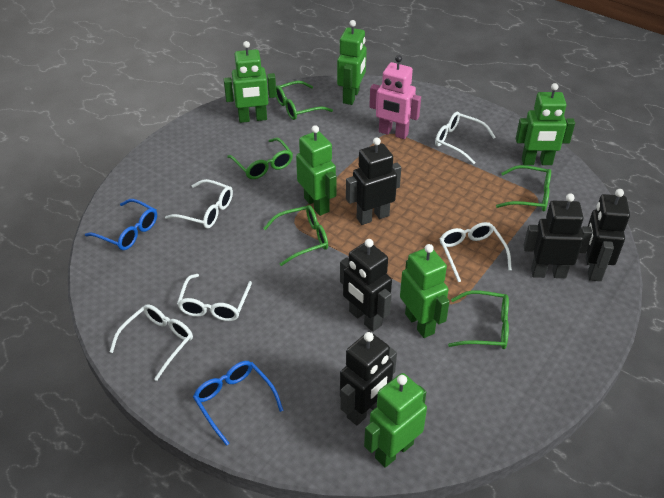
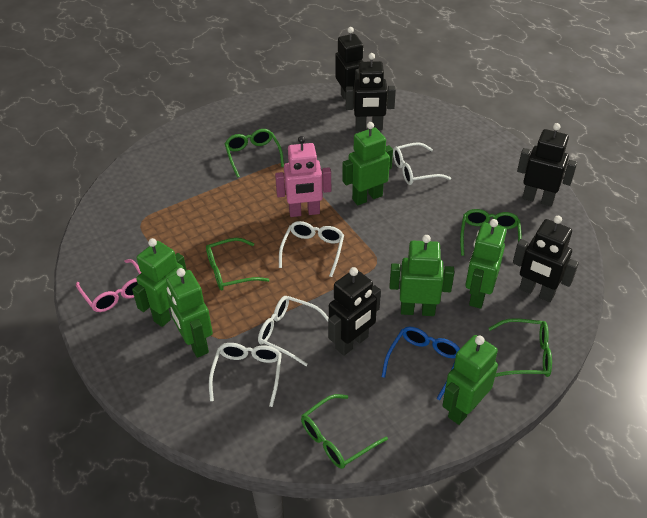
blue glasses: 2 -> 1
pink glasses: 0 -> 1
white glasses: 5 -> 4

